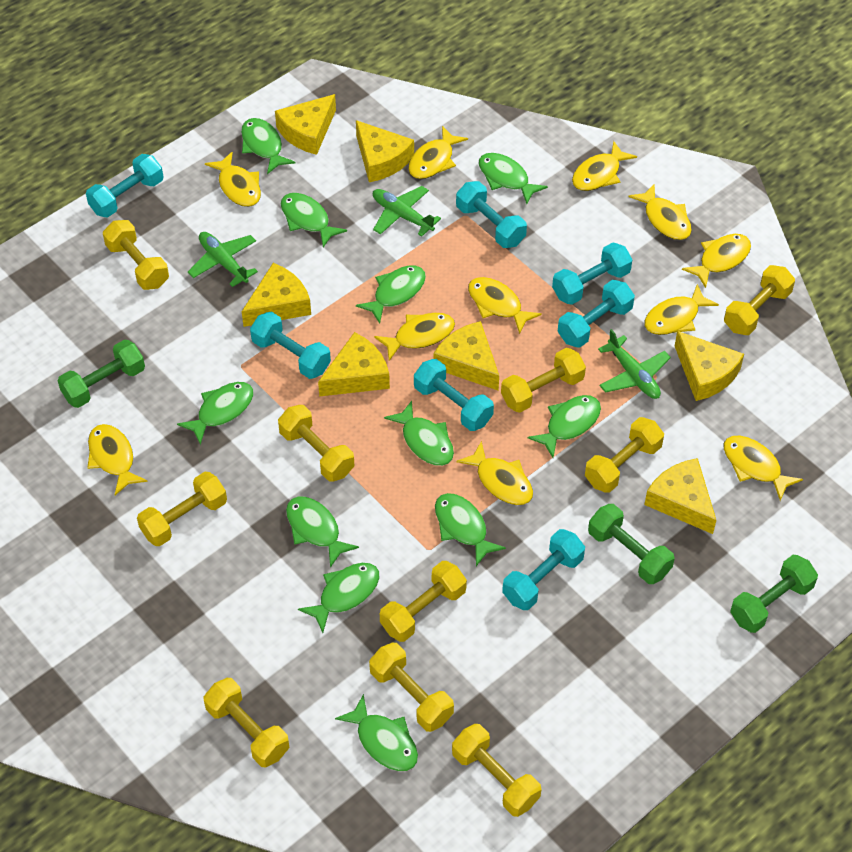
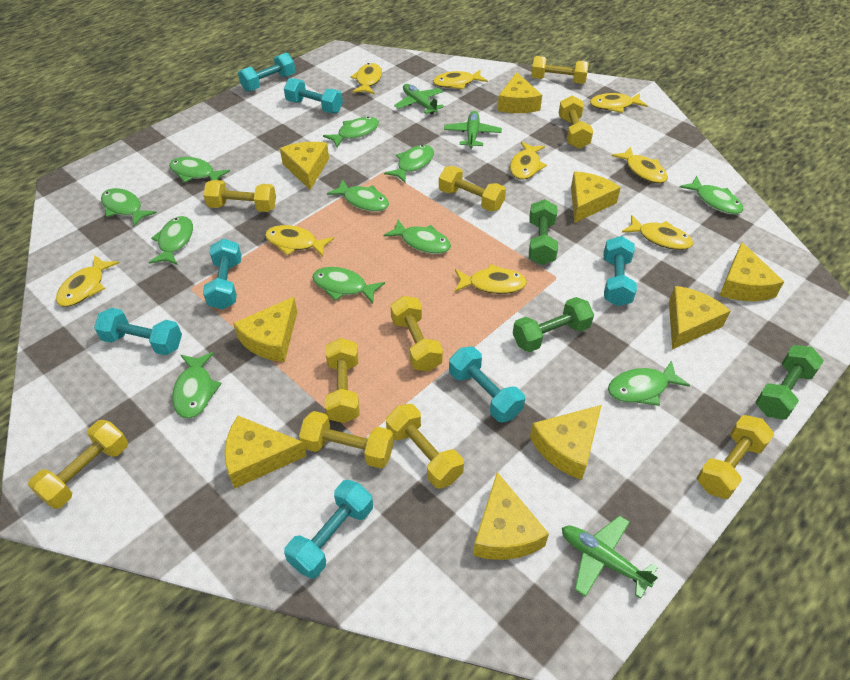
yellow cheese: 7 -> 9
yellow fish: 11 -> 9

